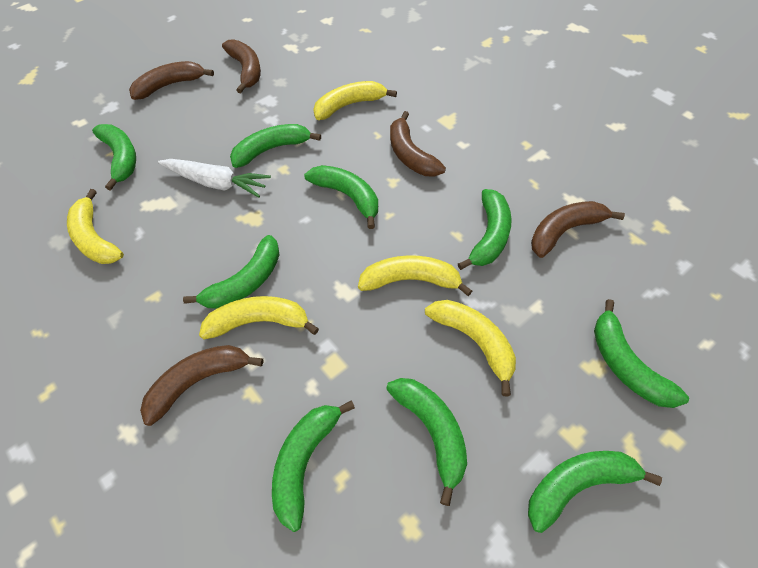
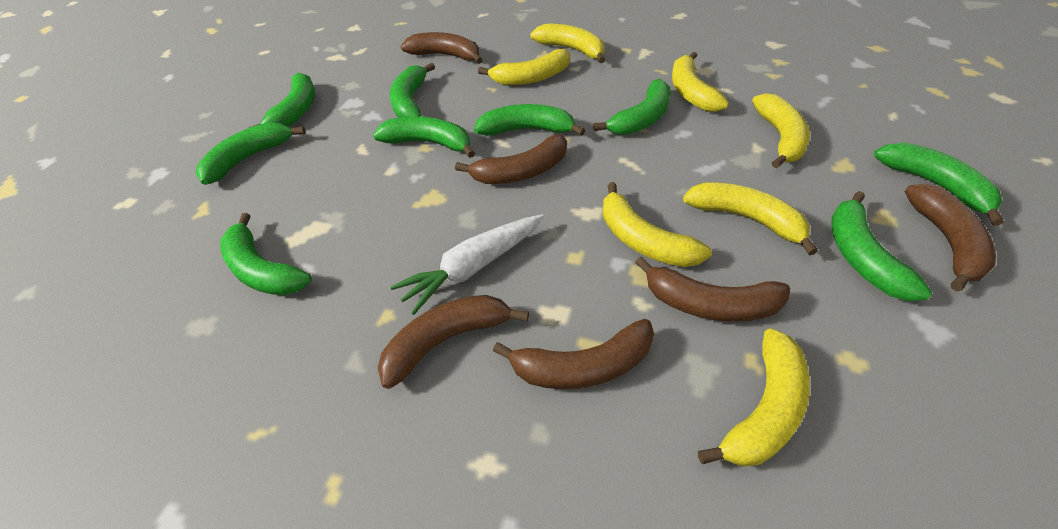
brown banana: 5 -> 6
yellow banana: 5 -> 7

